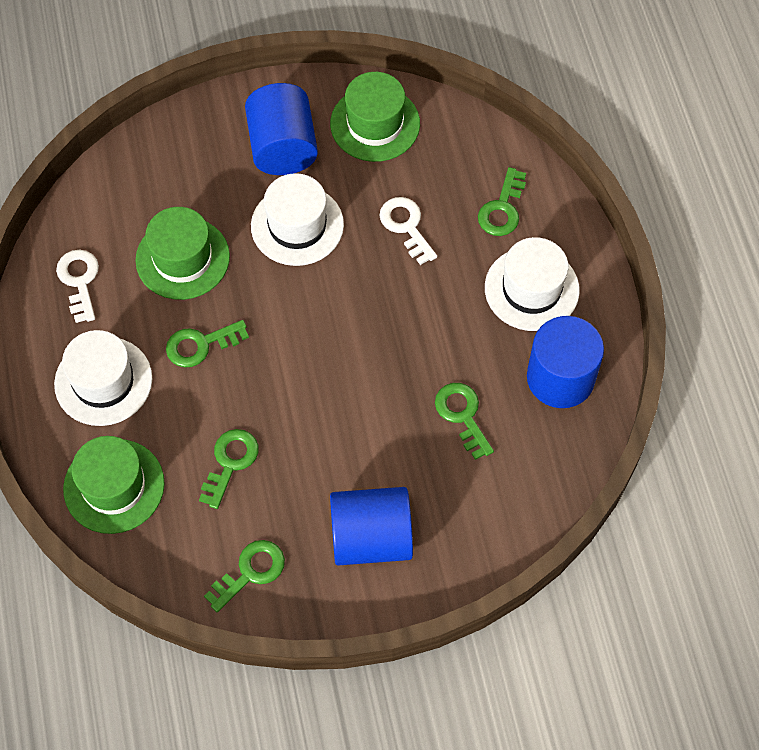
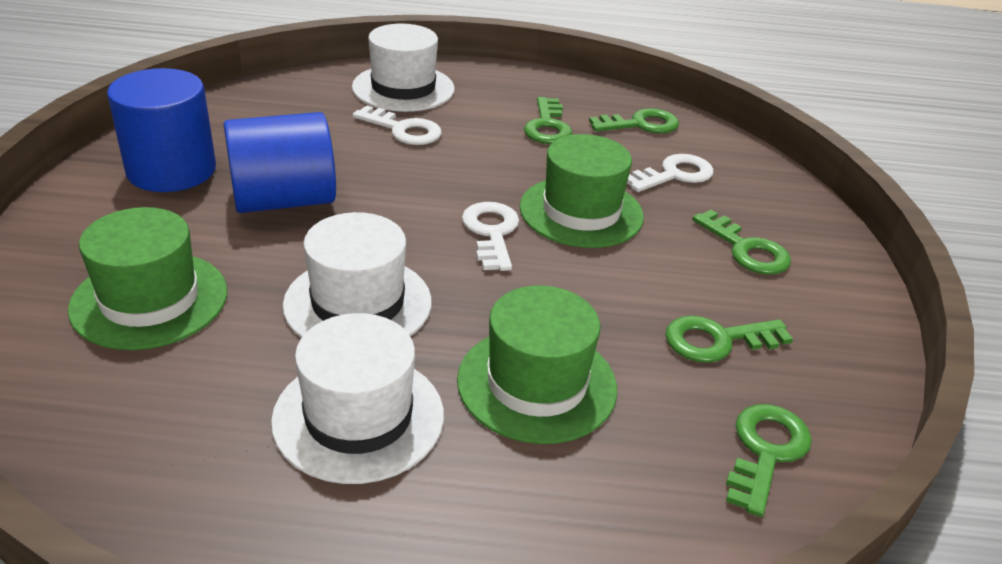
blue cylinder: 3 -> 2
white key: 2 -> 3

